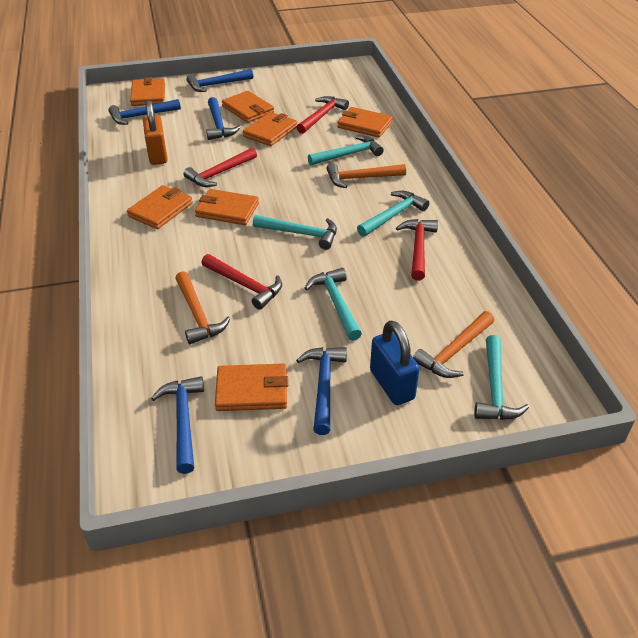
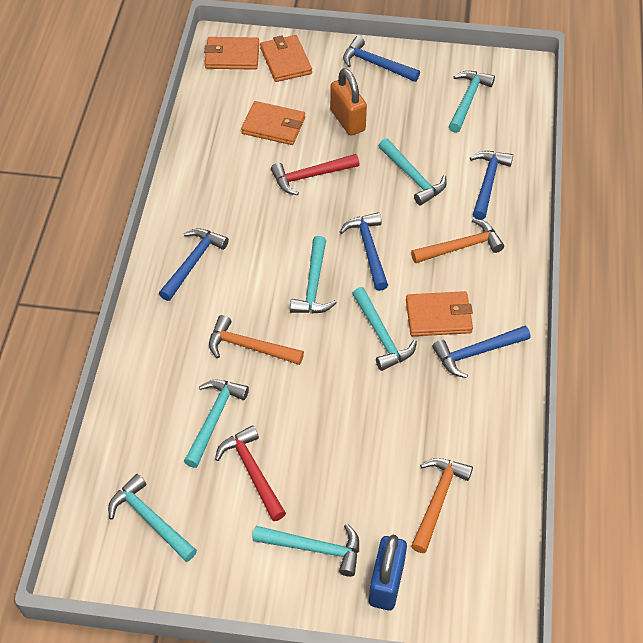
orange wallet: 7 -> 4
red hammer: 4 -> 2
turquoise hammer: 5 -> 7

